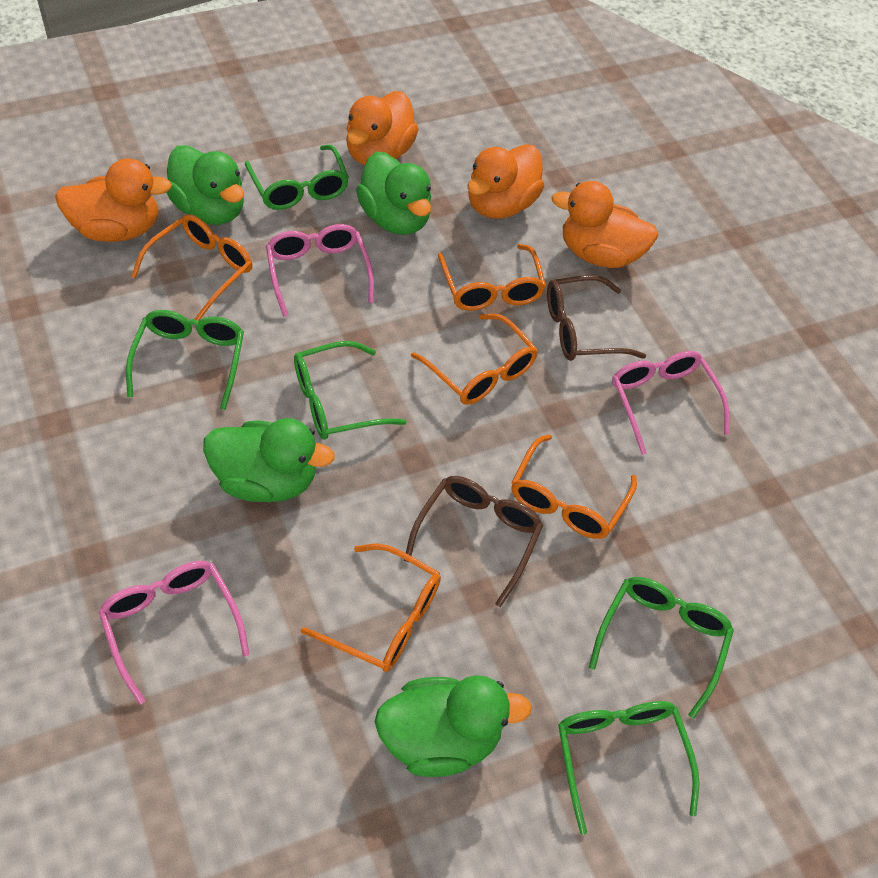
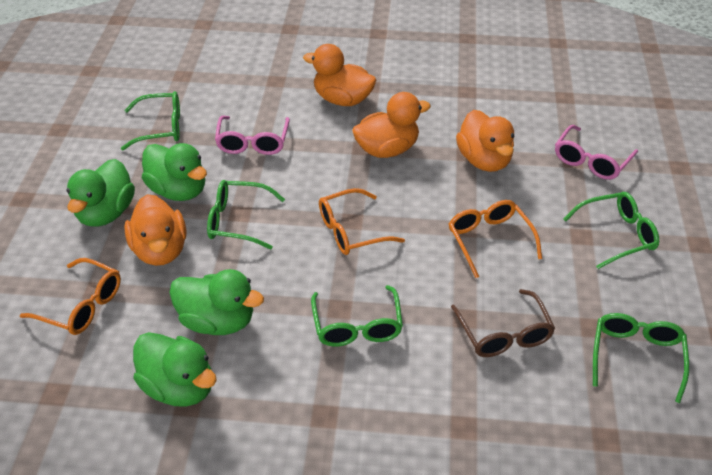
brown glasses: 2 -> 1
orange glasses: 5 -> 3
pink glasses: 3 -> 2

